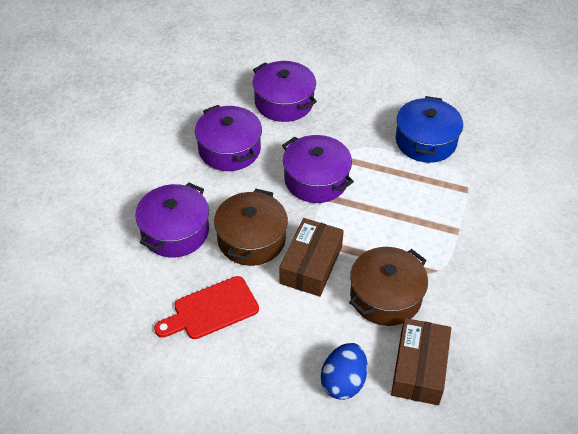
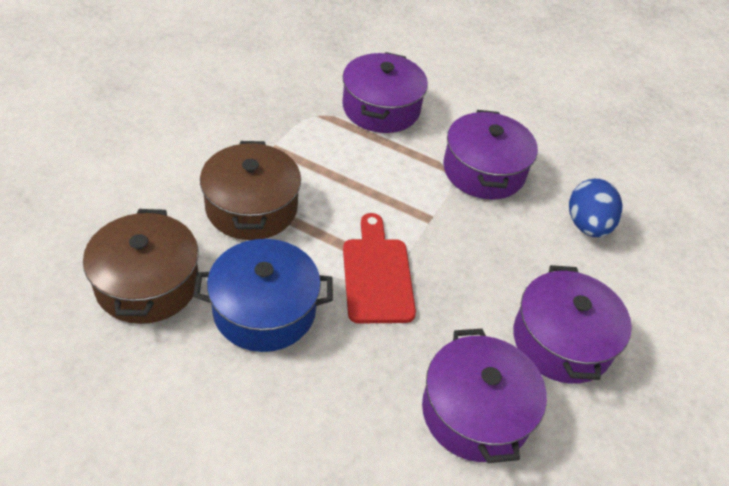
brown box: 2 -> 0

